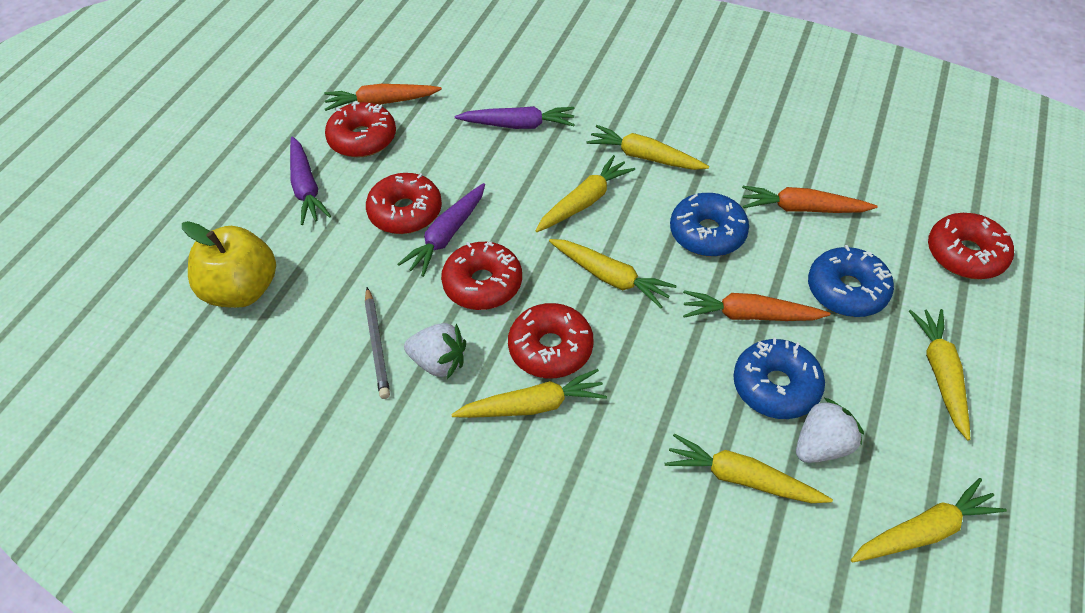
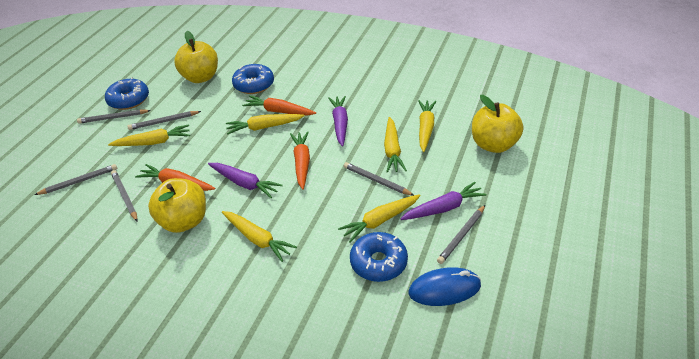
blue mouse: 0 -> 1
grey pencil: 1 -> 6
red donut: 5 -> 0
white strawberry: 2 -> 0
yellow apple: 1 -> 3
yellow carrot: 7 -> 6

